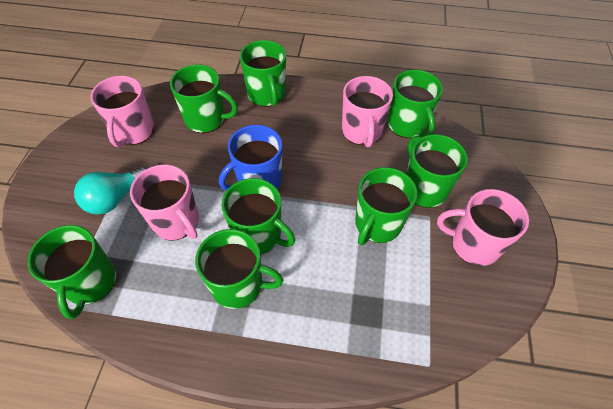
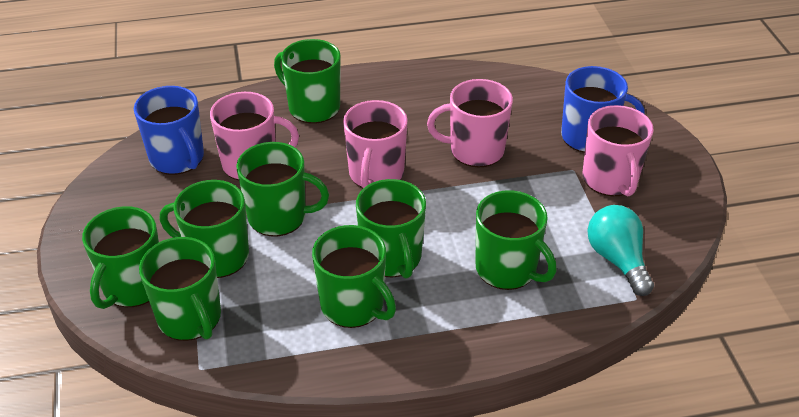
blue mug: 1 -> 2

